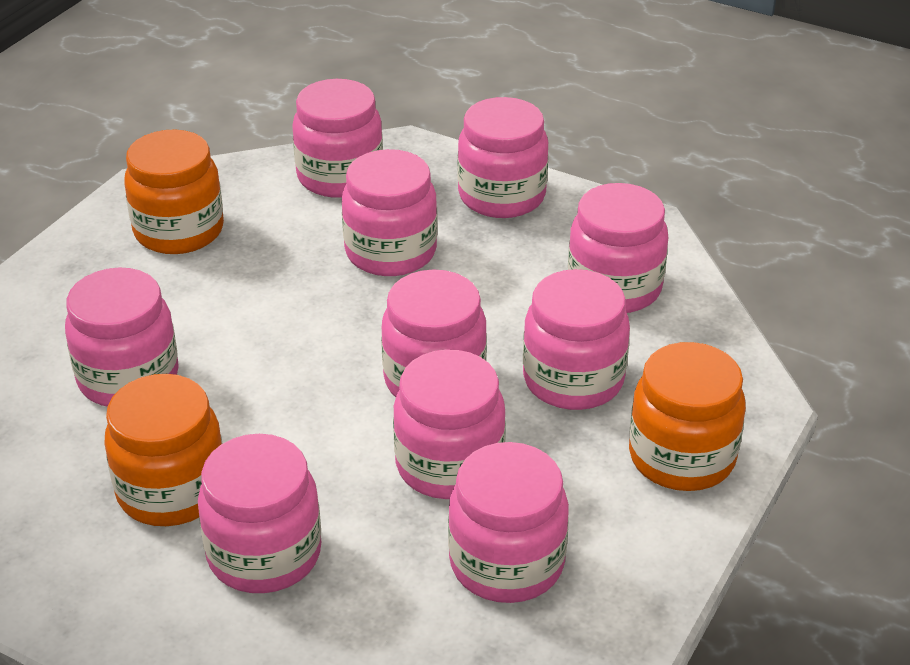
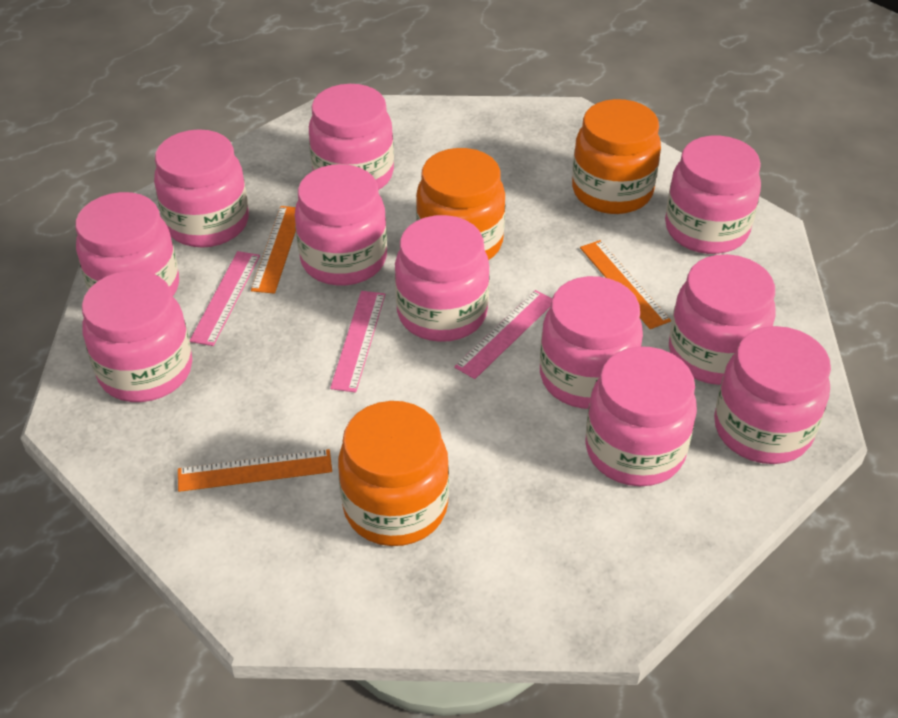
orange ruler: 0 -> 3
pink jar: 10 -> 11
pink ruler: 0 -> 3

